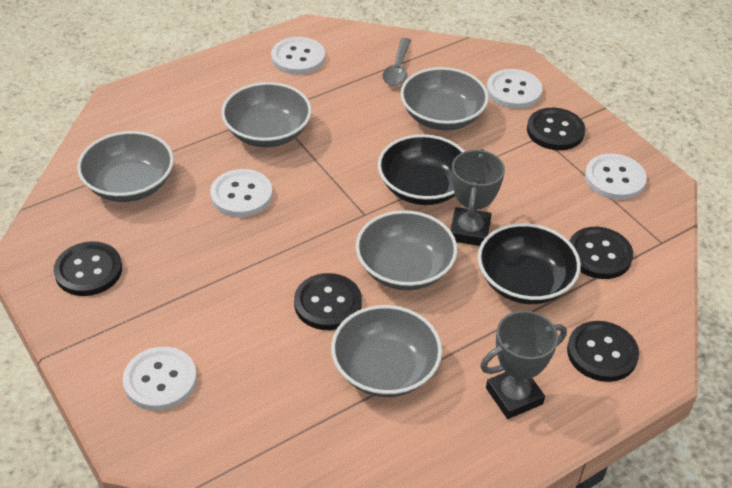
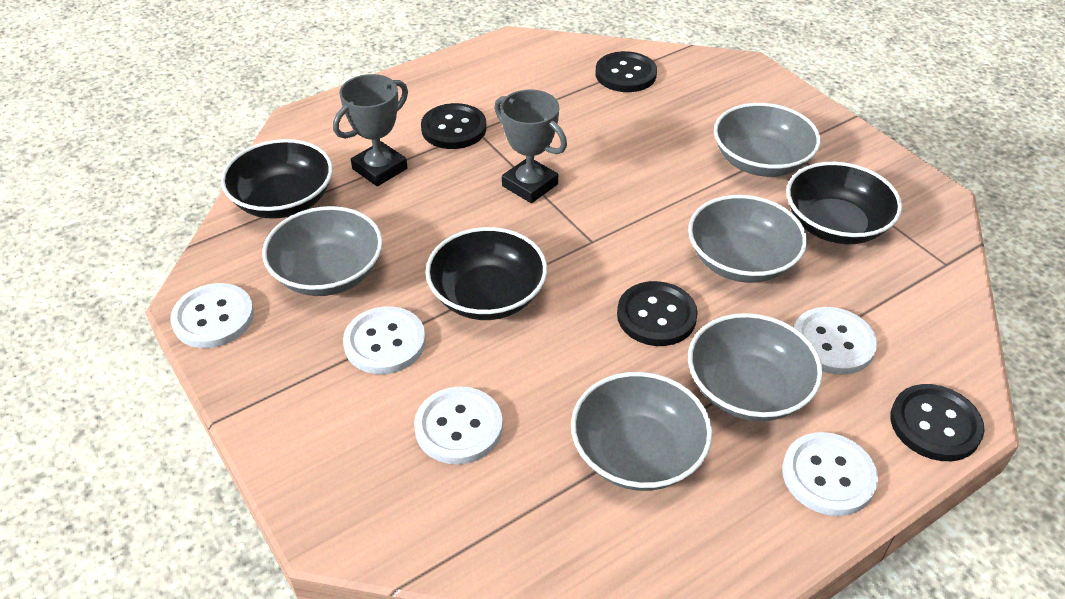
black bowl: 2 -> 3
black button: 5 -> 4
grey spoon: 1 -> 0

